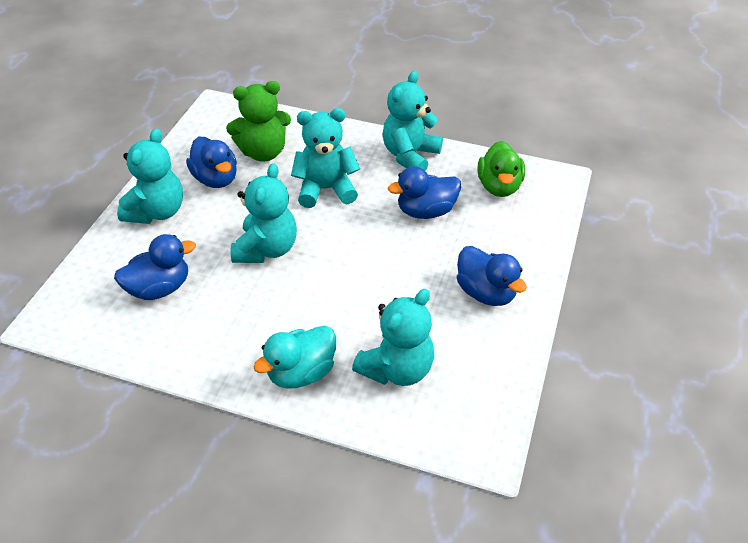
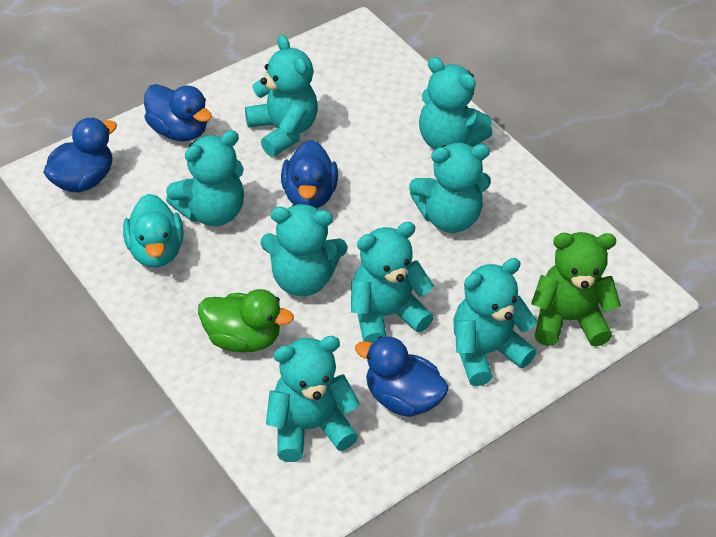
turquoise teddy bear: 5 -> 8

